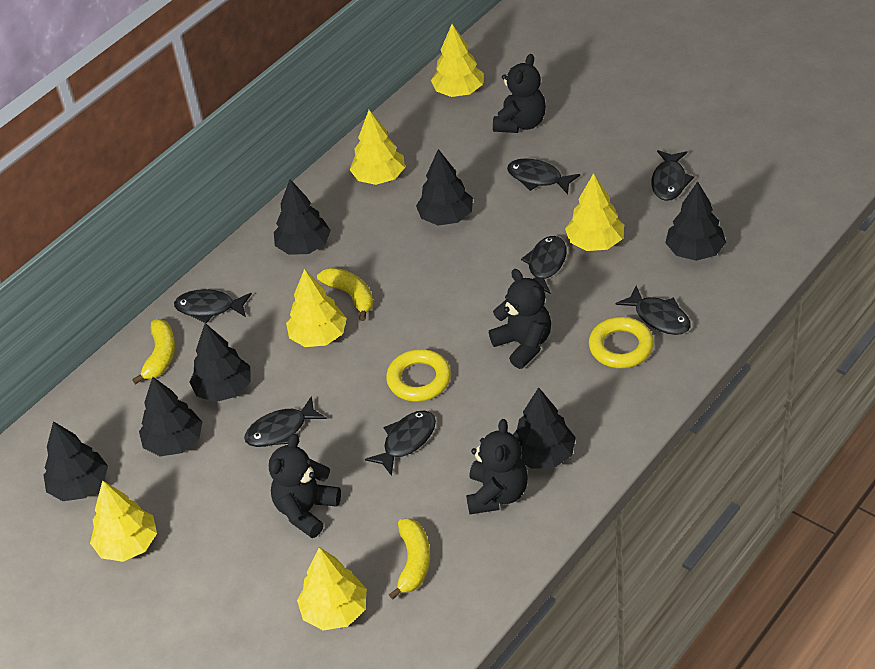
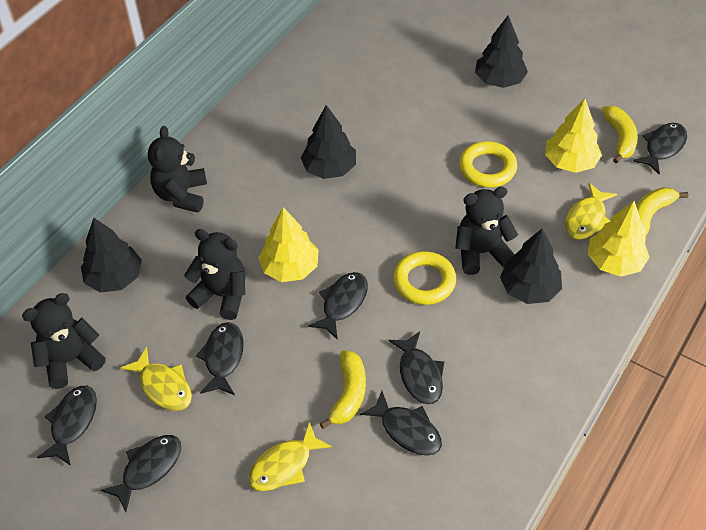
black tree: 7 -> 4
yellow fish: 0 -> 3
yellow tree: 6 -> 3

